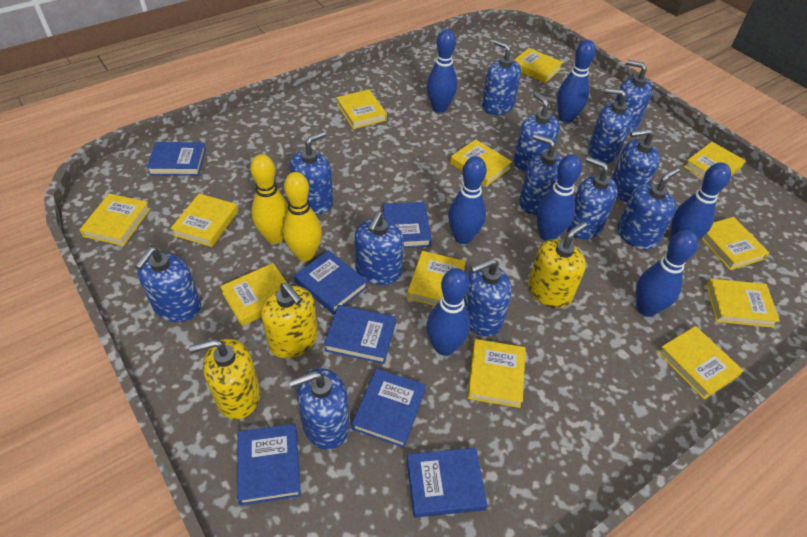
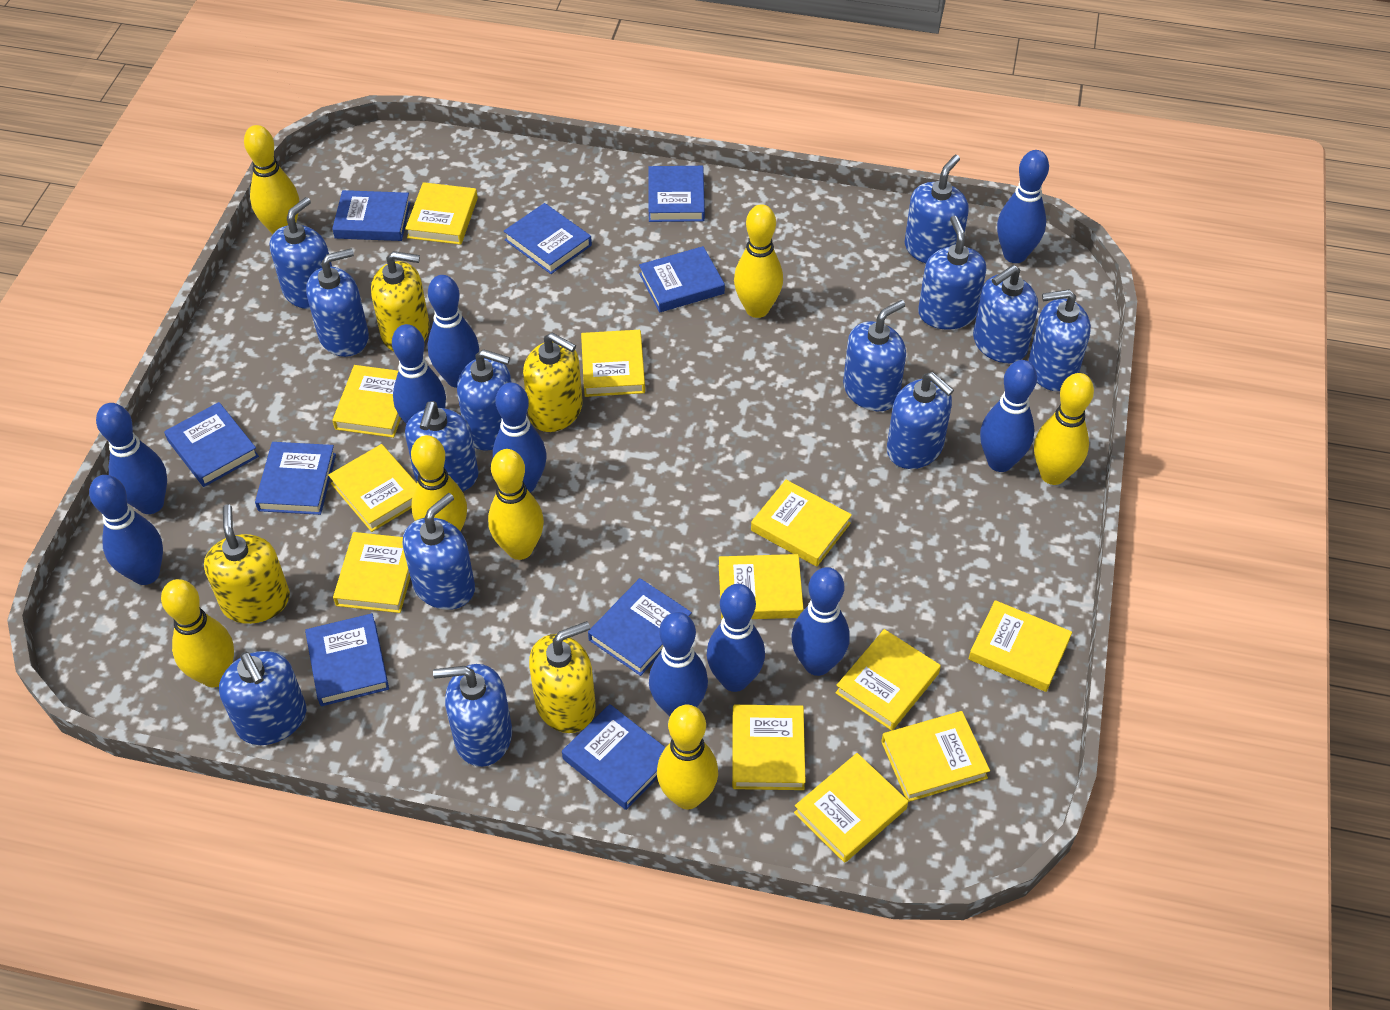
blue book: 7 -> 9
blue bowling pin: 7 -> 10
yellow bowling pin: 2 -> 7
yellow soap dispenser: 3 -> 4

